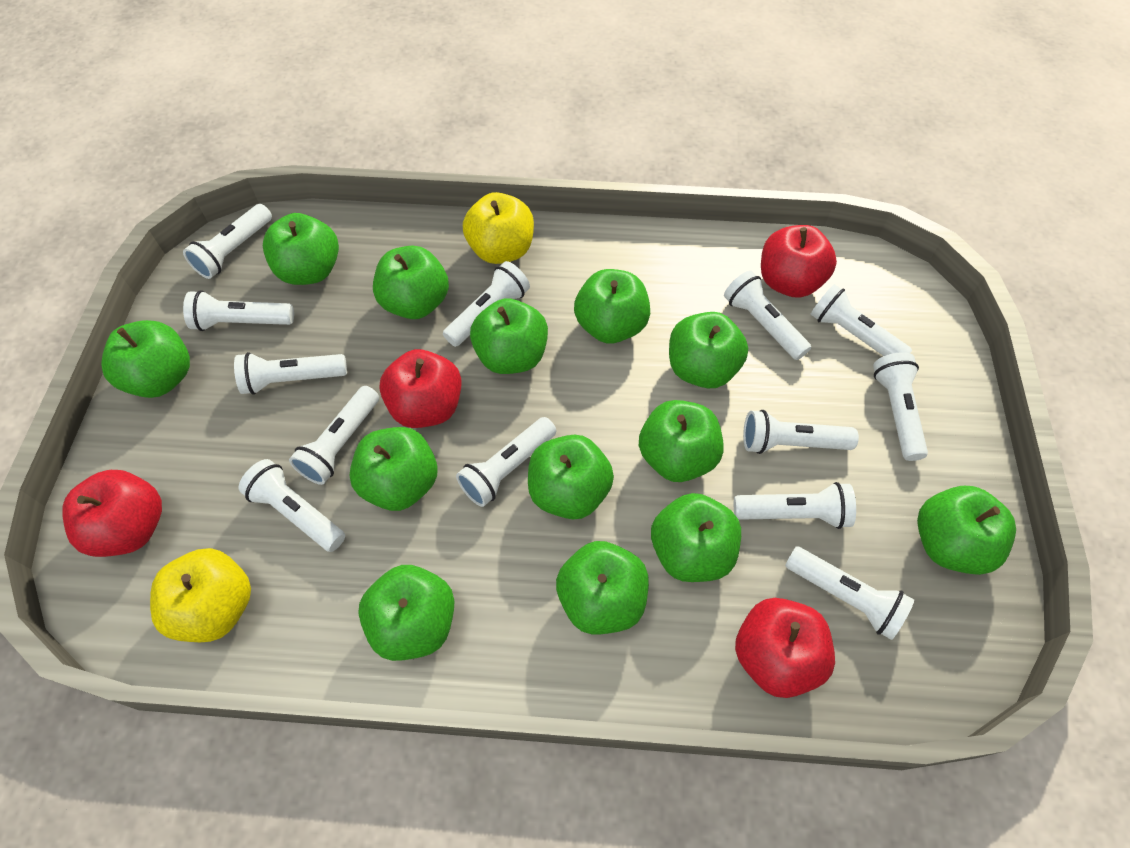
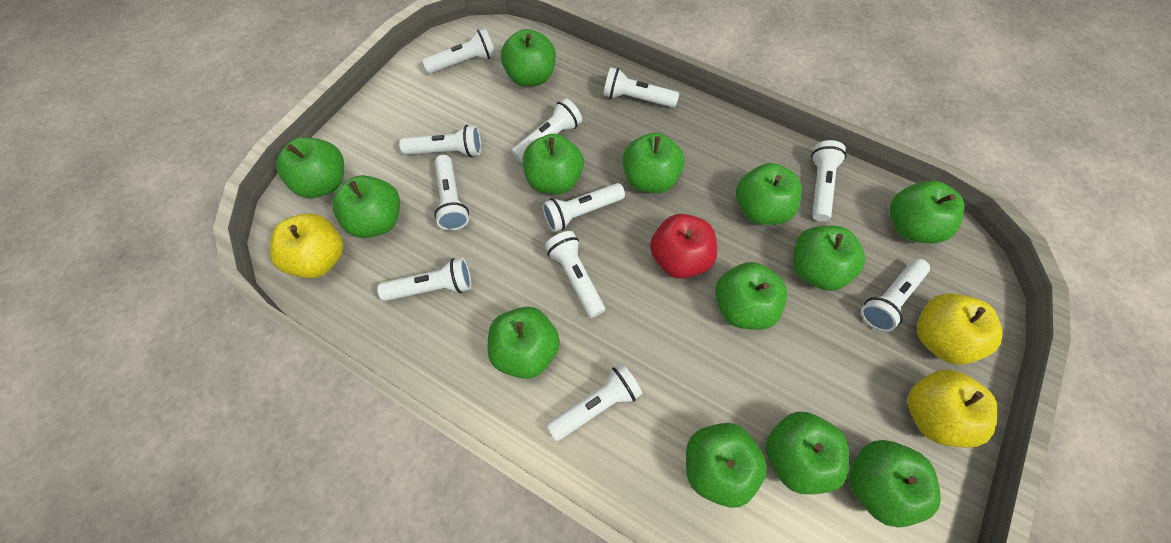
red apple: 4 -> 1
white flashlight: 13 -> 11
yellow apple: 2 -> 3

